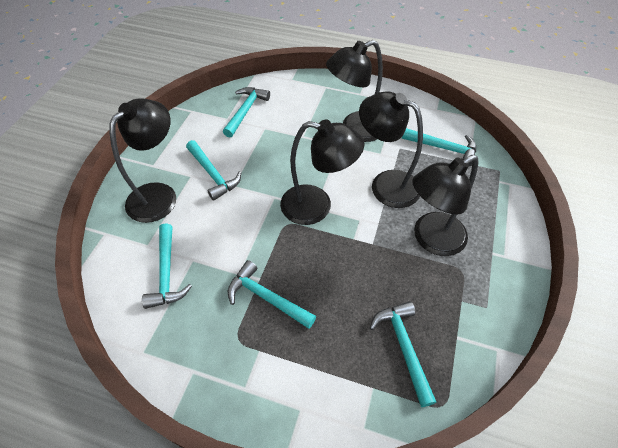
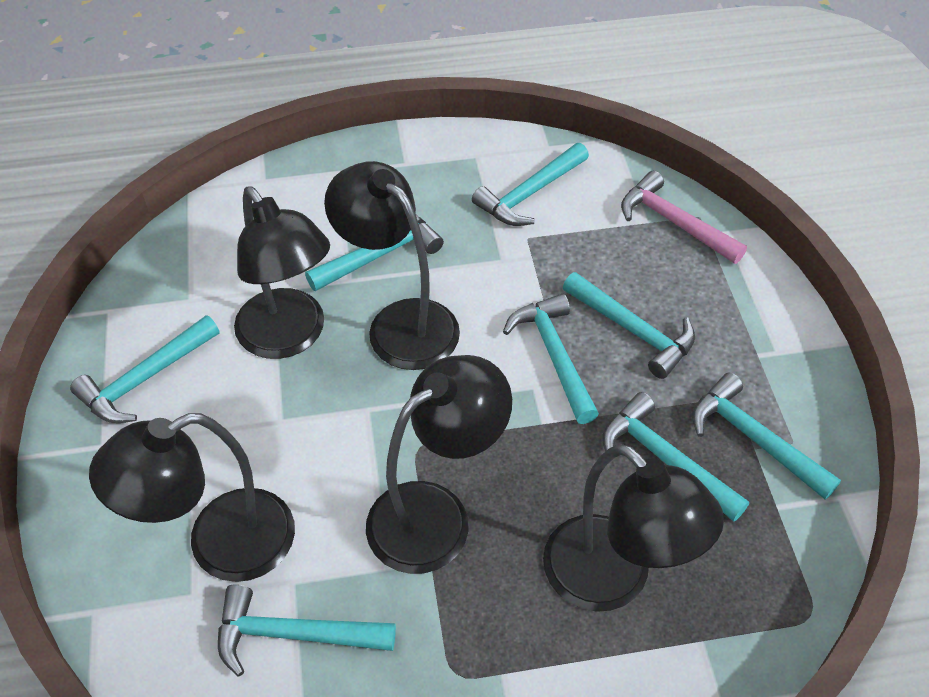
pink hammer: 0 -> 1
turquoise hammer: 6 -> 8

